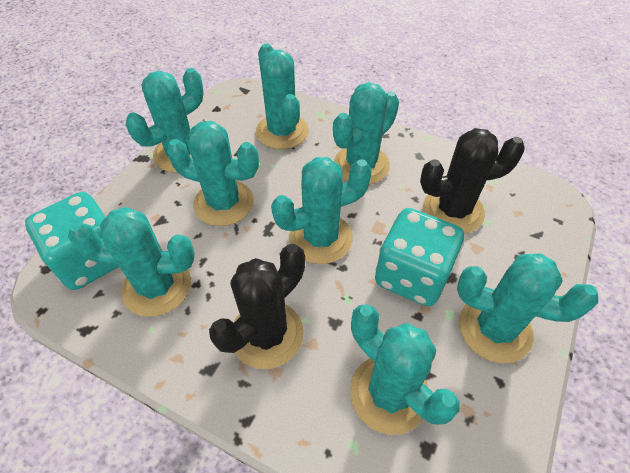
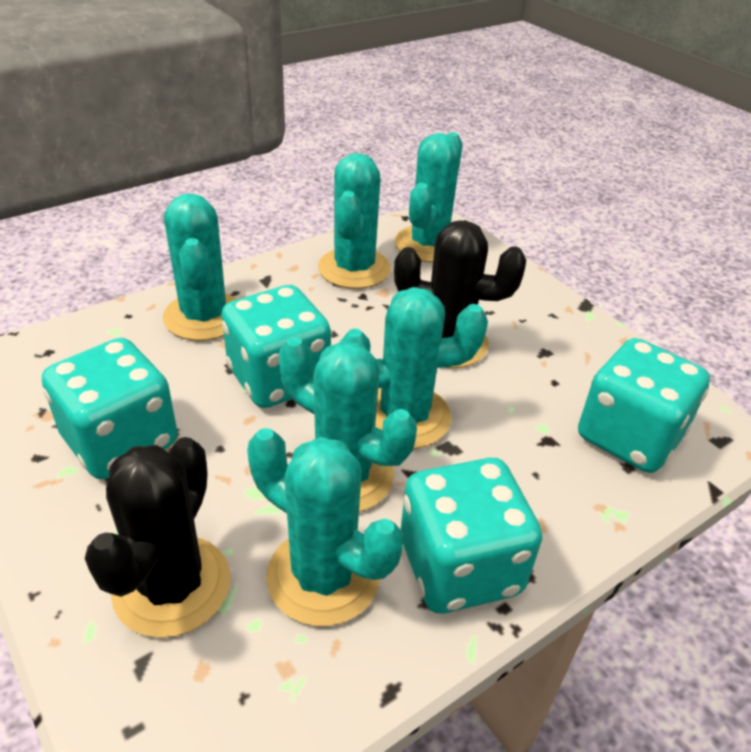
turquoise cactus: 8 -> 6
turquoise dice: 2 -> 4

